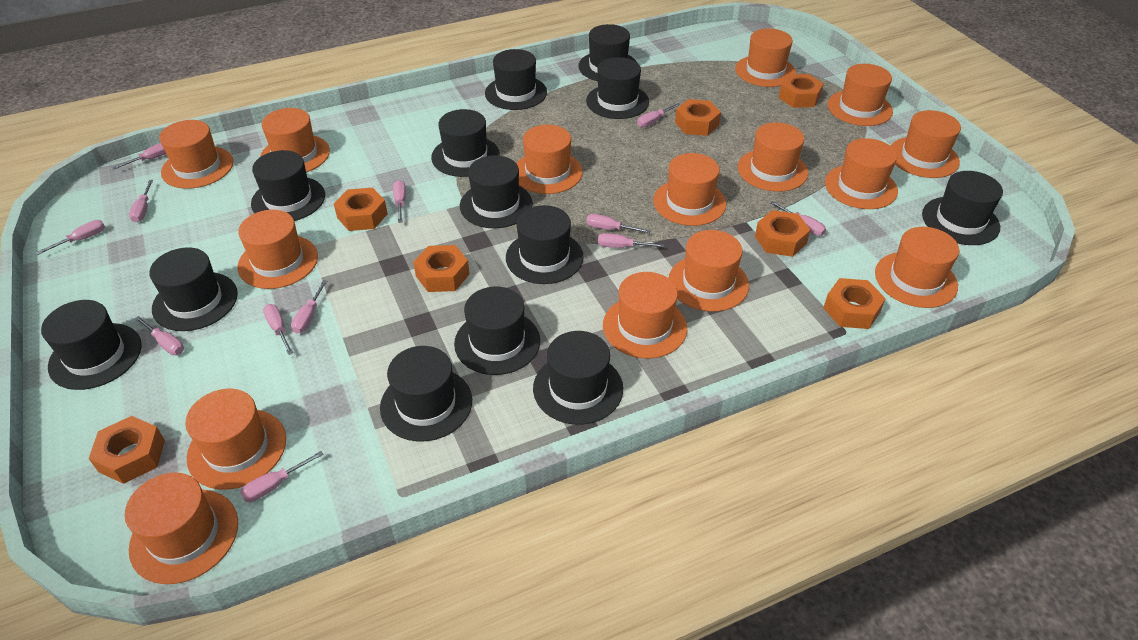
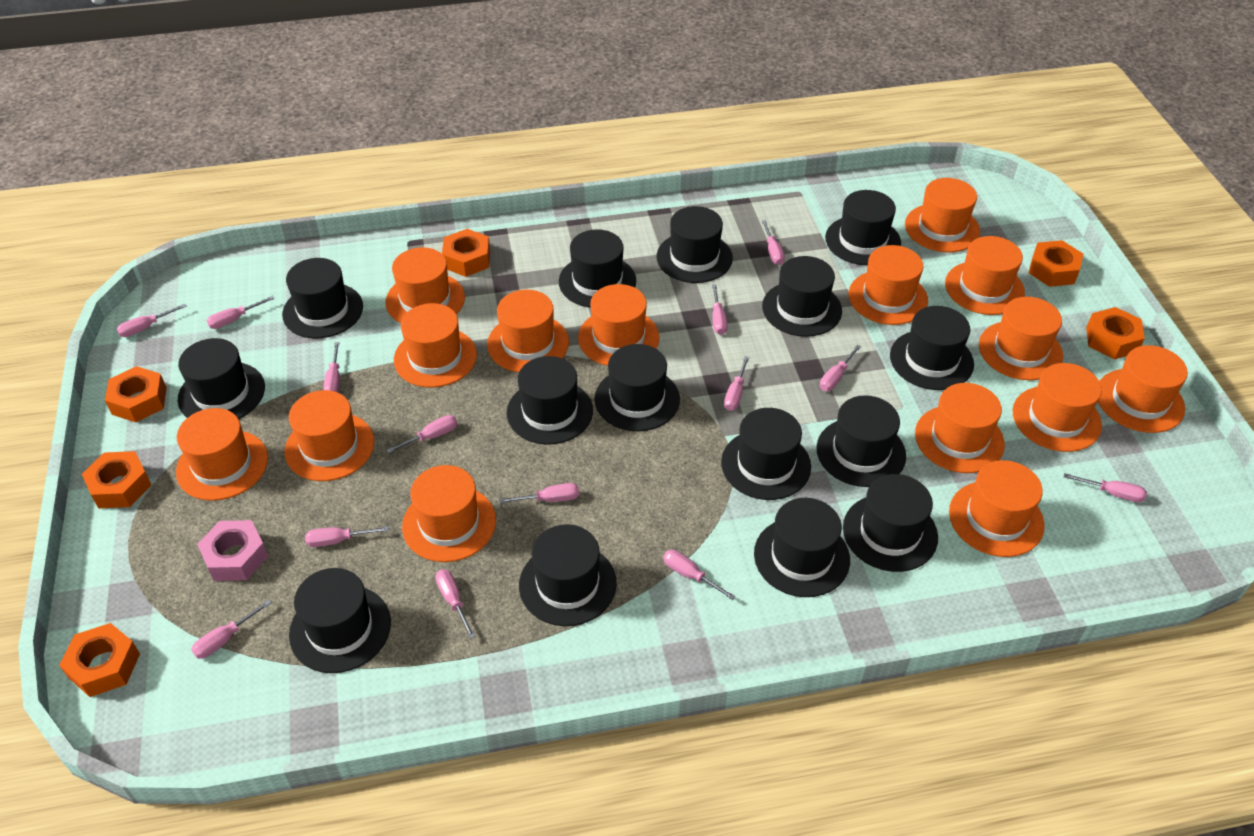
black hat: 13 -> 15
orange nut: 7 -> 6
pink nut: 0 -> 1
pink screwdriver: 12 -> 14

